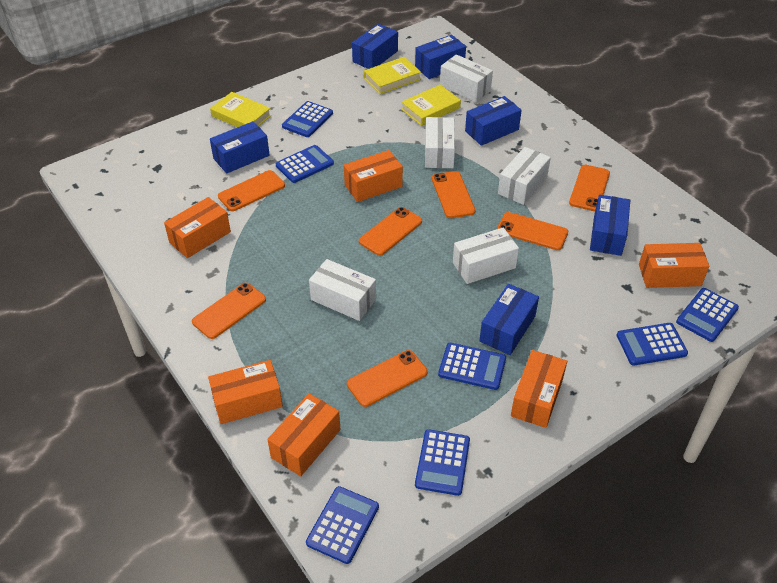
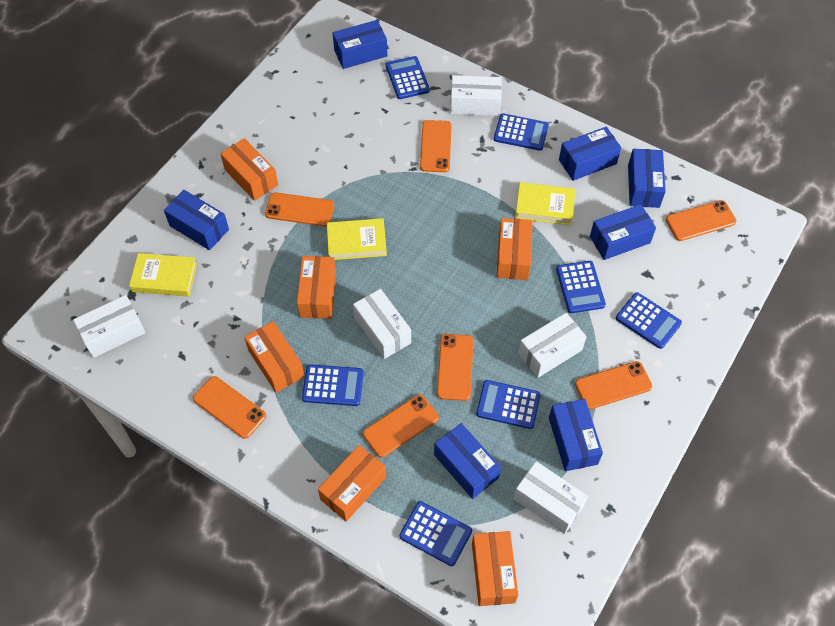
blue box: 6 -> 7

